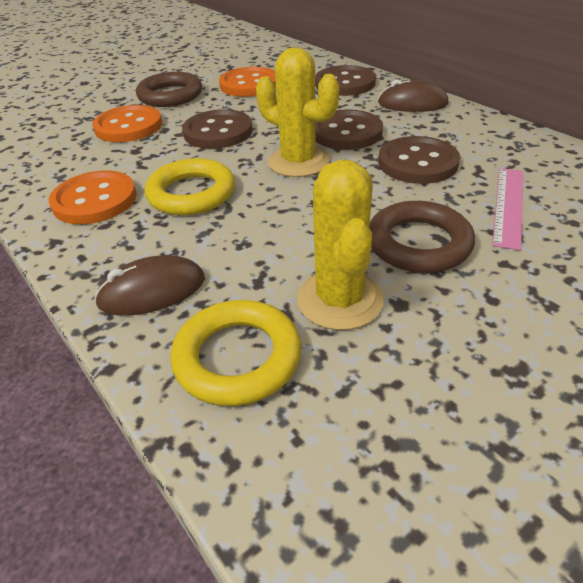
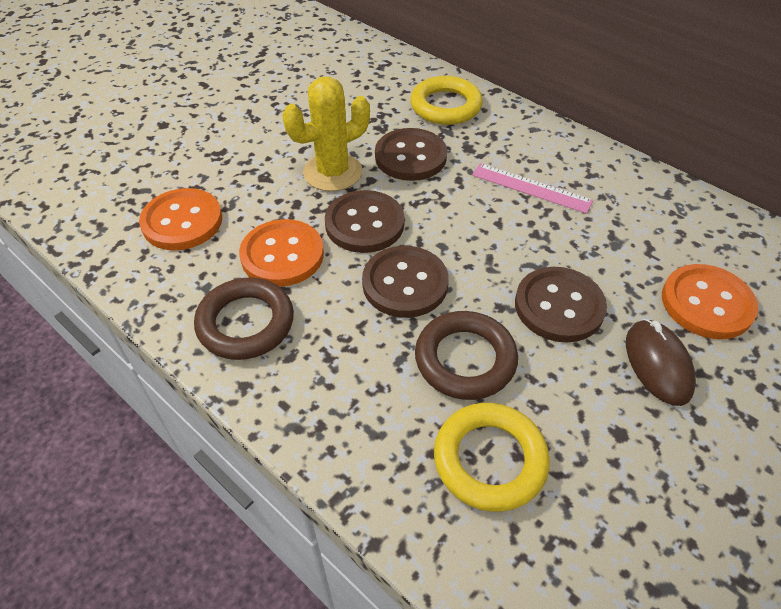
brown mouse: 2 -> 1
yellow cactus: 2 -> 1

